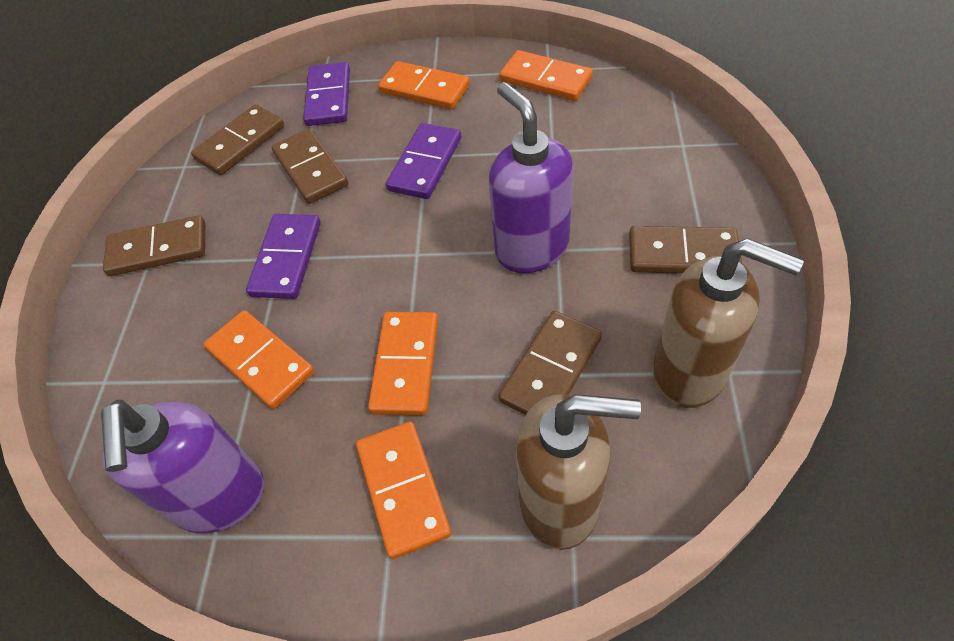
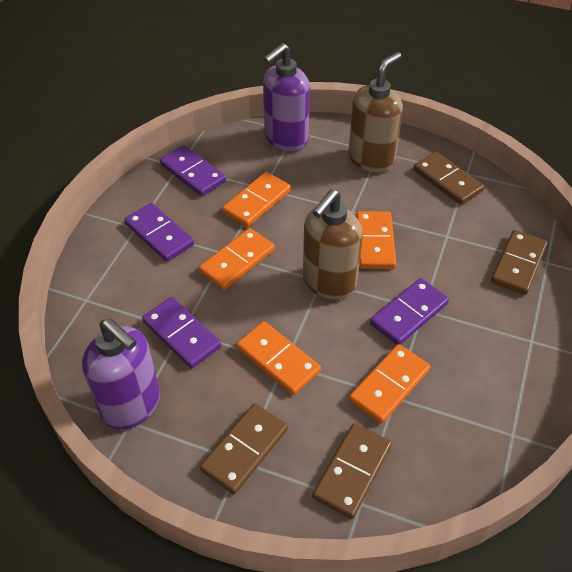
brown domino: 5 -> 4
purple domino: 3 -> 4

